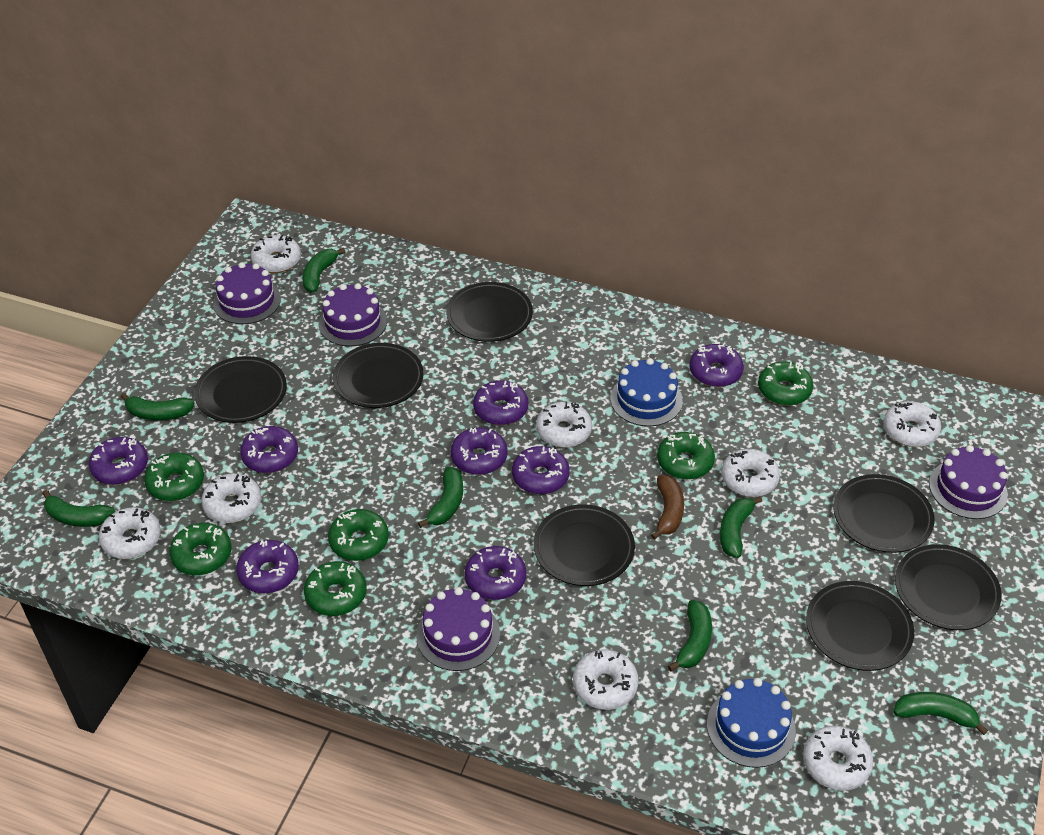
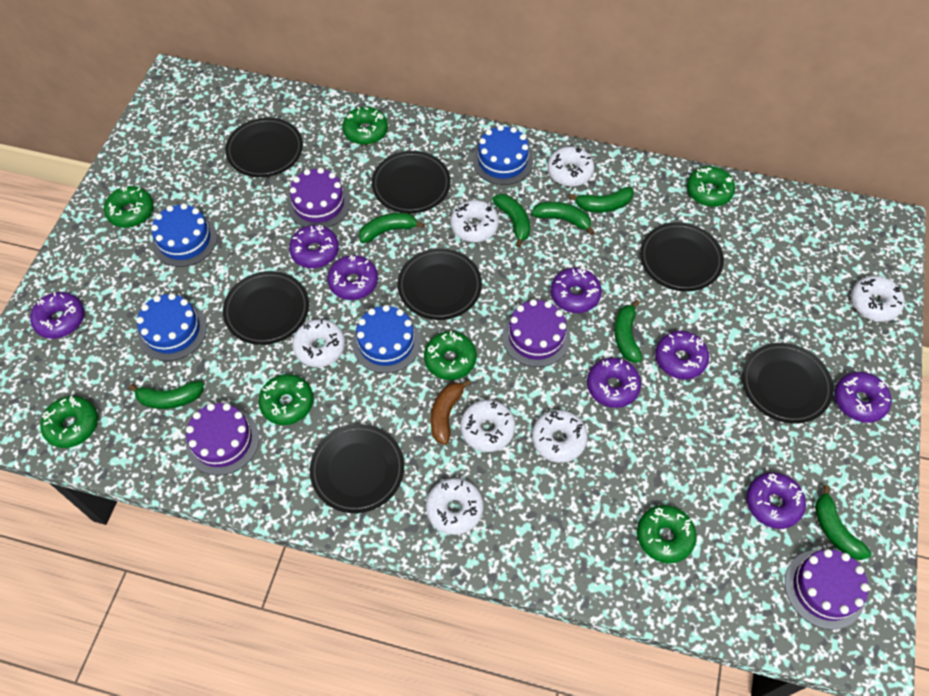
blue cake: 2 -> 4
green donut: 6 -> 7
white donut: 8 -> 7

